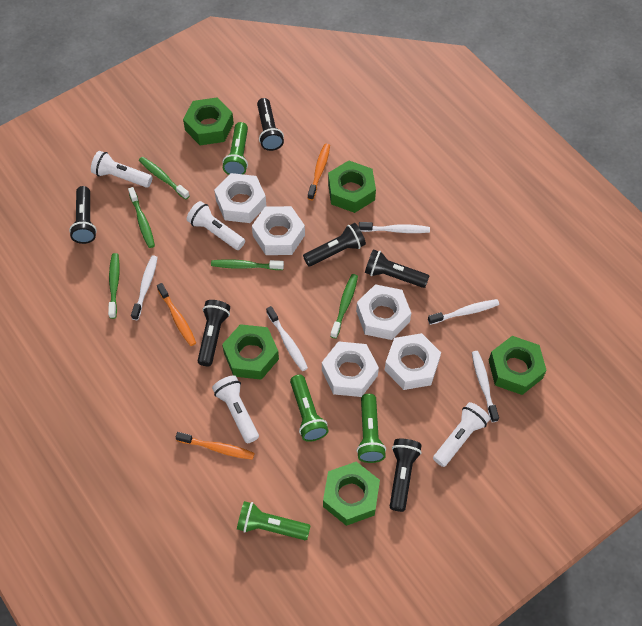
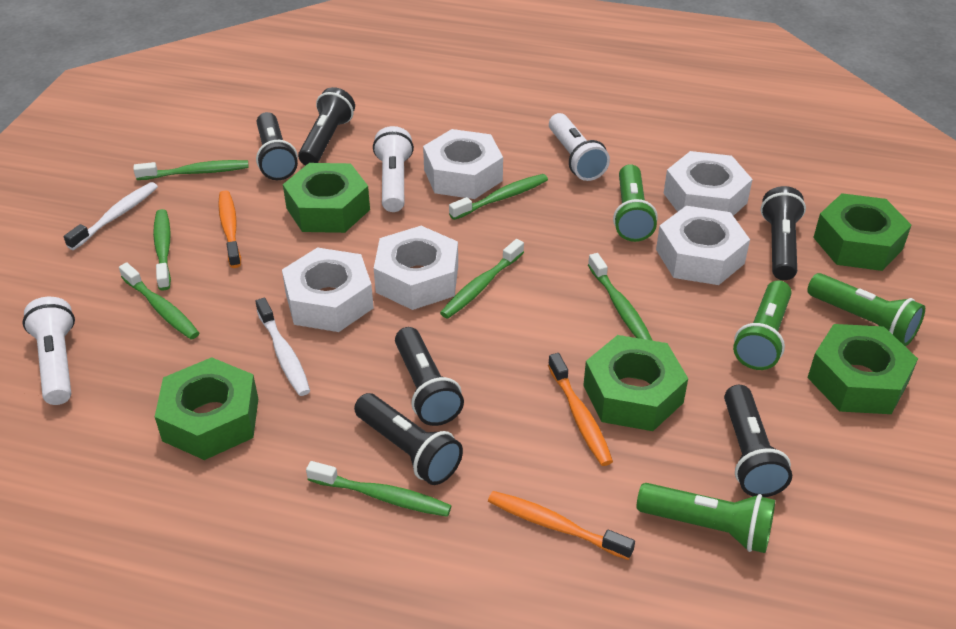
green toothbrush: 5 -> 7
white flashlight: 4 -> 3
white toothbrush: 5 -> 2

